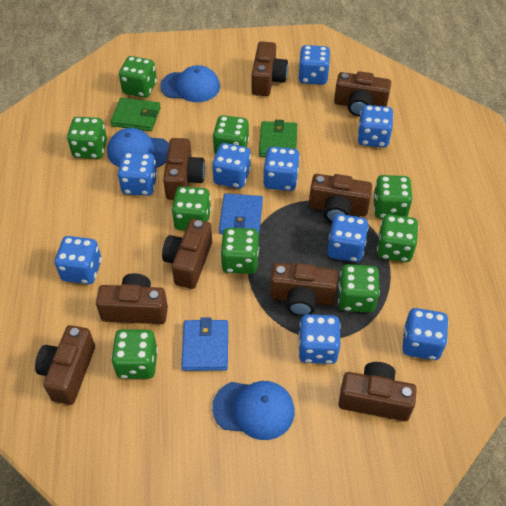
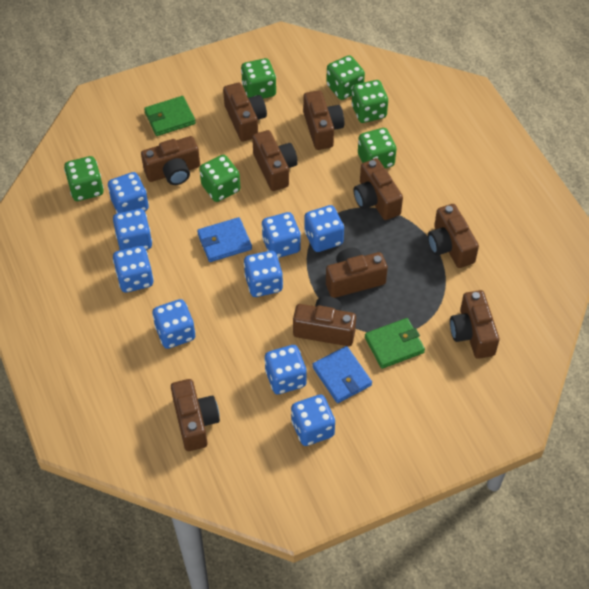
blue cap: 3 -> 0
brown camera: 9 -> 10
green dice: 9 -> 6

